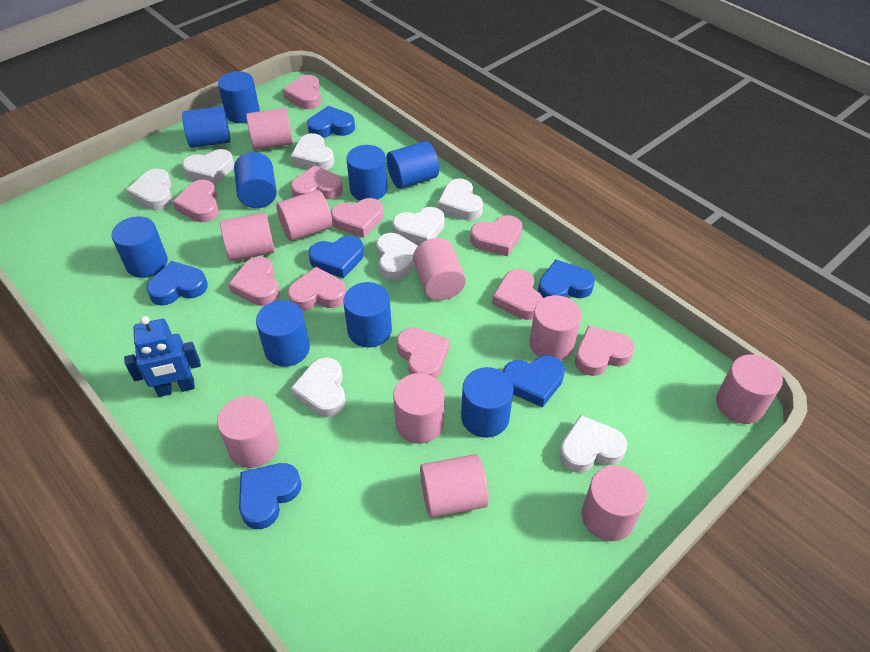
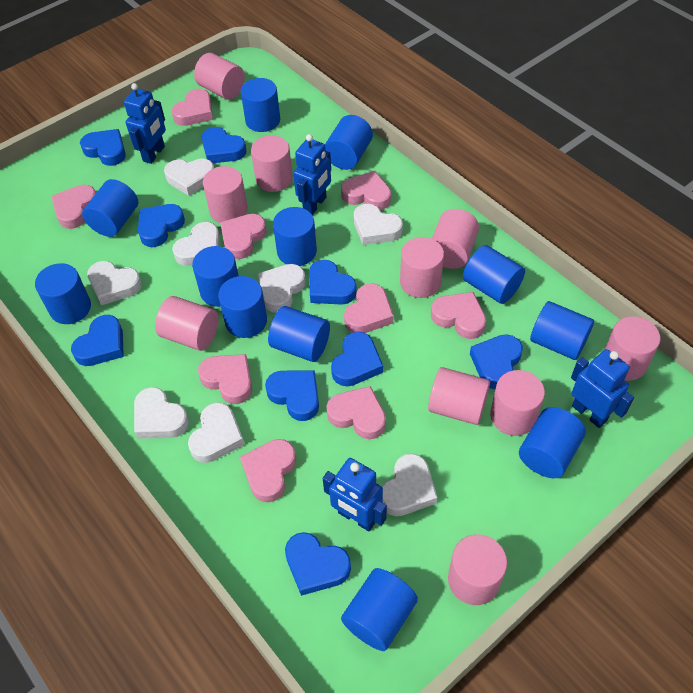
blue cylinder: 9 -> 12
blue heart: 6 -> 9
blue robot: 1 -> 4
pink heart: 10 -> 9

